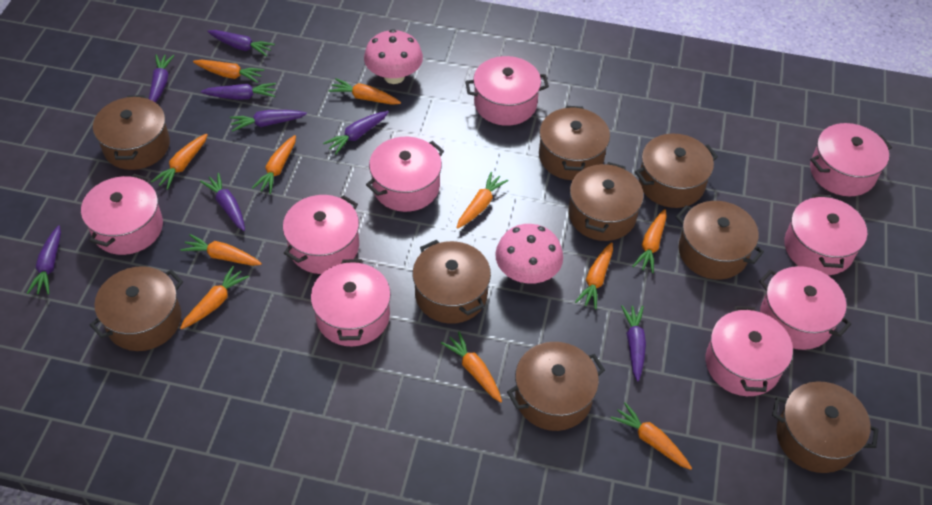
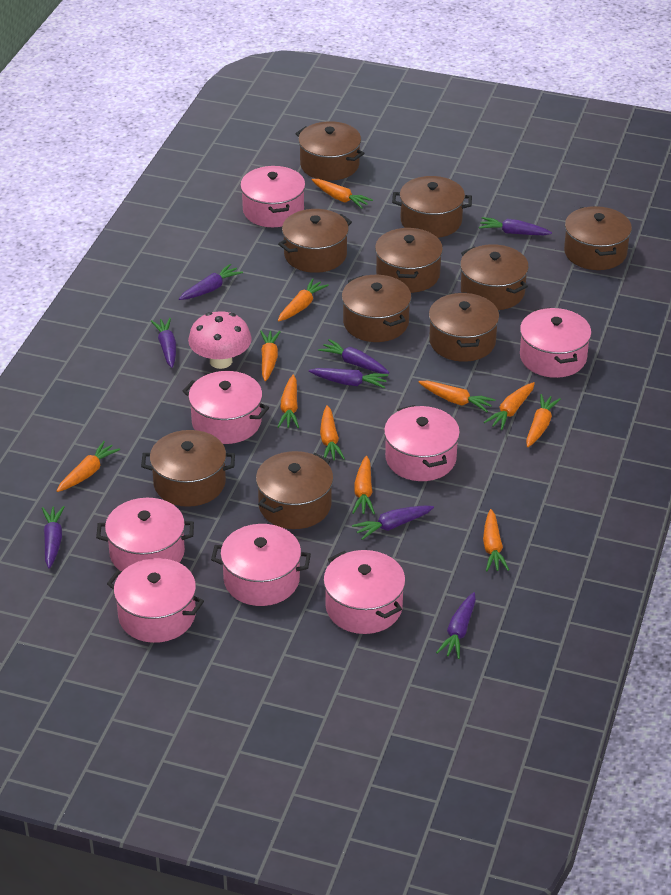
brown pot: 9 -> 10
pink mushroom: 2 -> 1
pink pot: 9 -> 8

